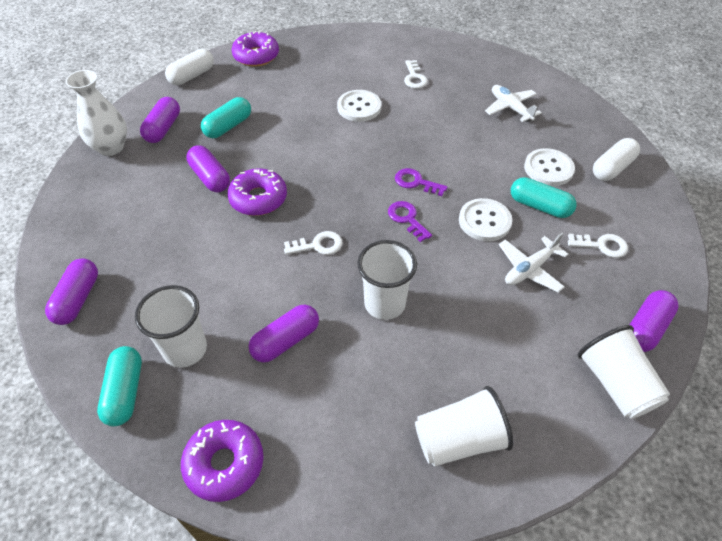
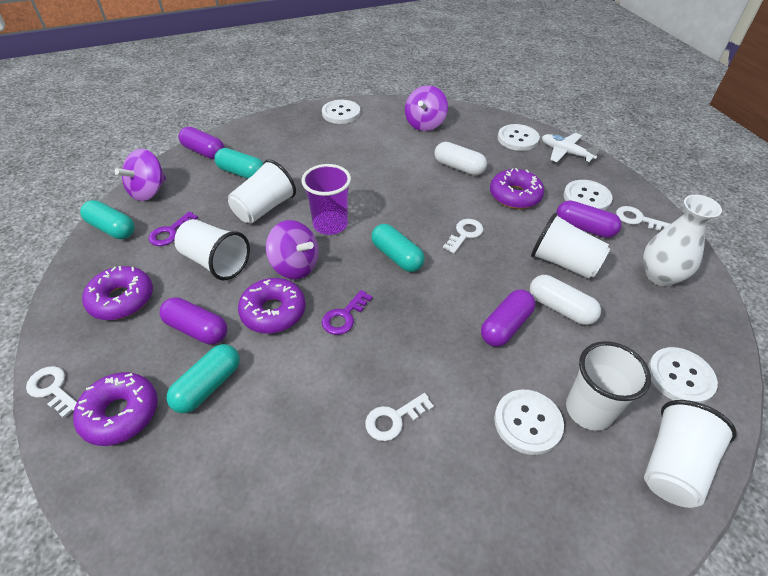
purple capsule: 5 -> 4
purple cup: 0 -> 1
purple donut: 3 -> 4
purple spinning top: 0 -> 3
turquoise capsule: 3 -> 4
white button: 3 -> 5
white cup: 4 -> 5
white key: 3 -> 4
white plane: 2 -> 1

